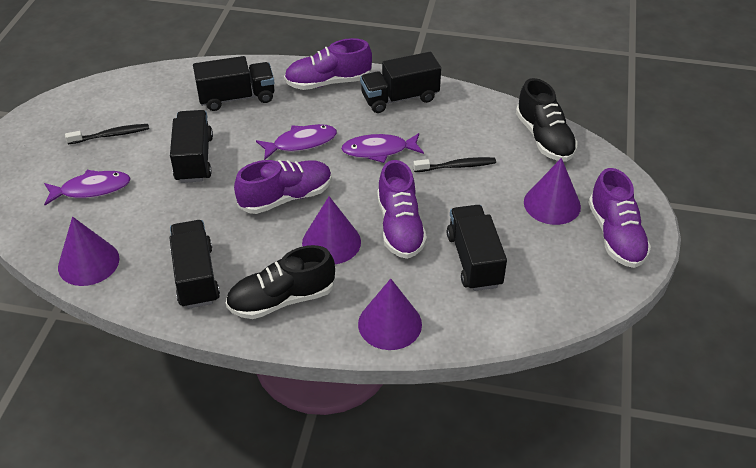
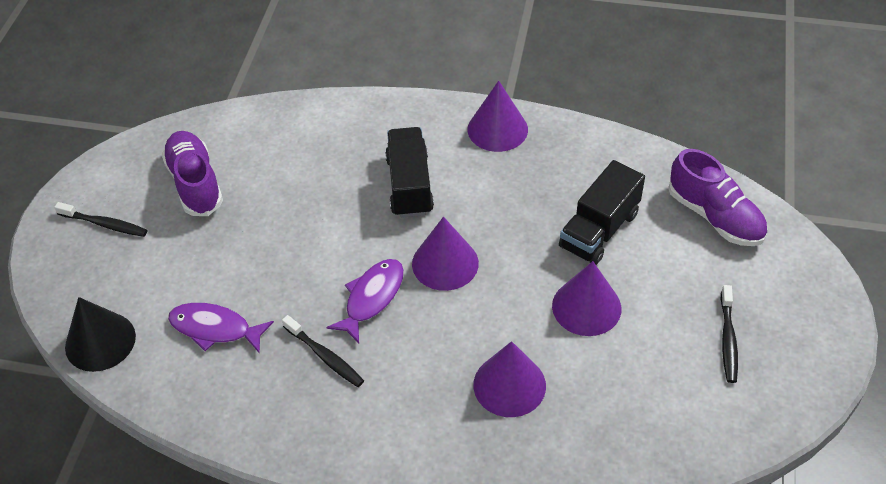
black cone: 0 -> 1
black shoe: 2 -> 0
black toothbrush: 2 -> 3
black truck: 5 -> 2
purple fish: 3 -> 2
purple shoe: 4 -> 2

